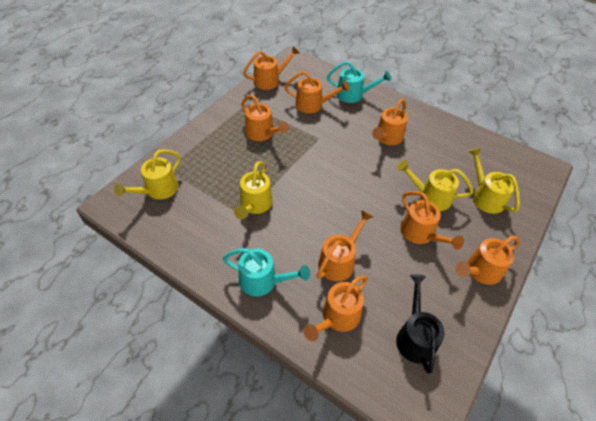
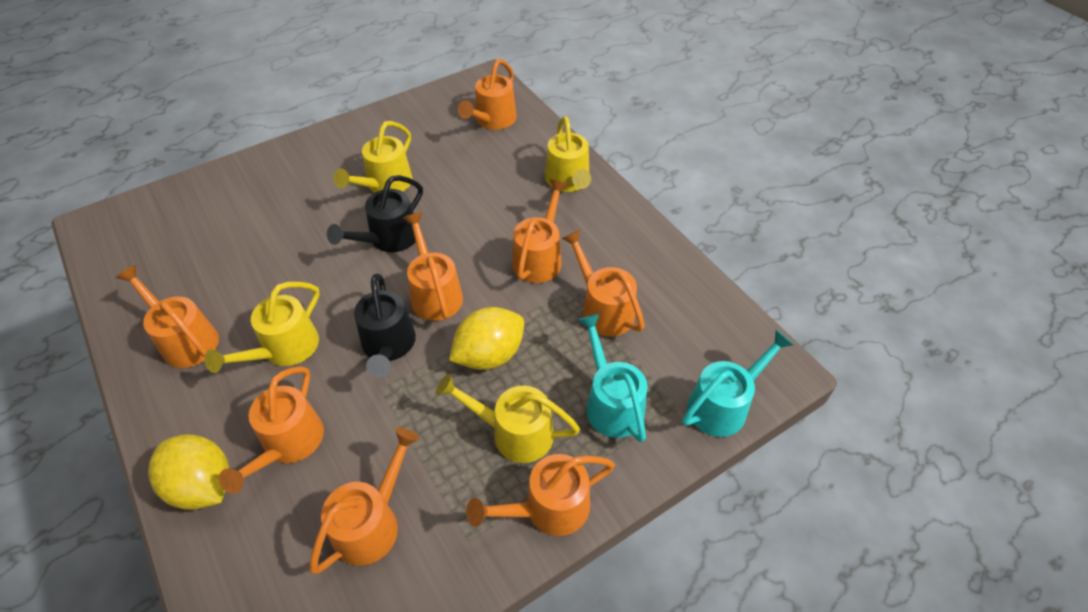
black watering can: 1 -> 2
yellow lemon: 0 -> 2

